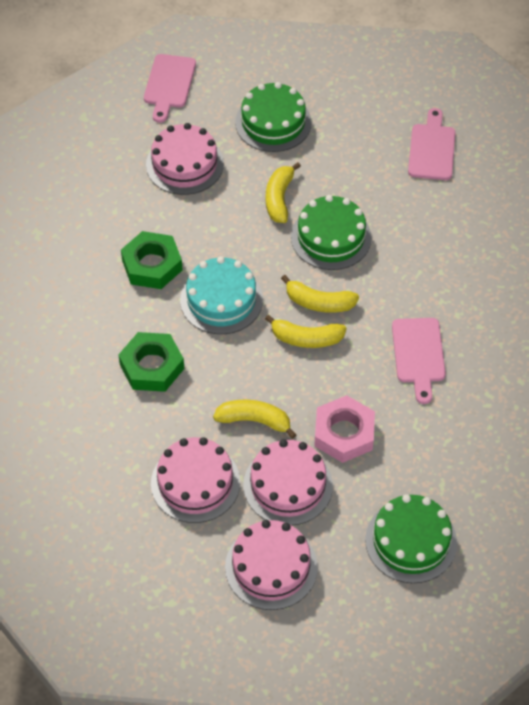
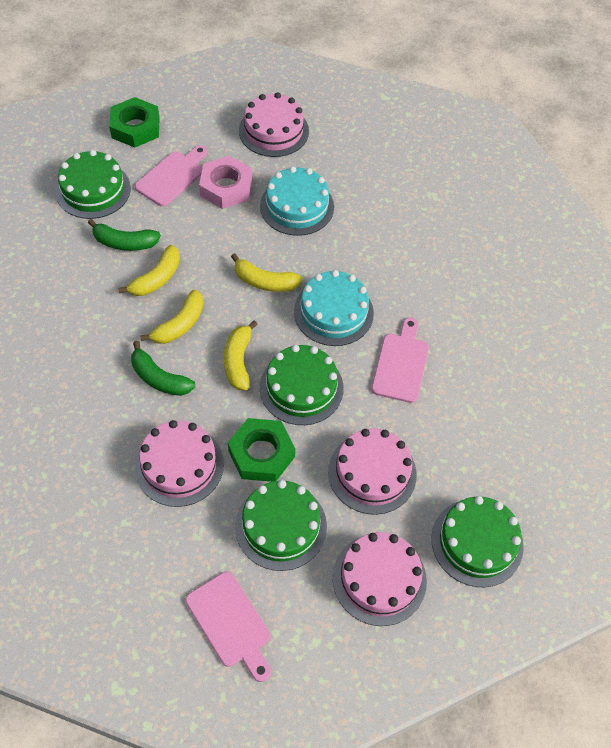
green banana: 0 -> 2
green cake: 3 -> 4
turquoise cake: 1 -> 2

